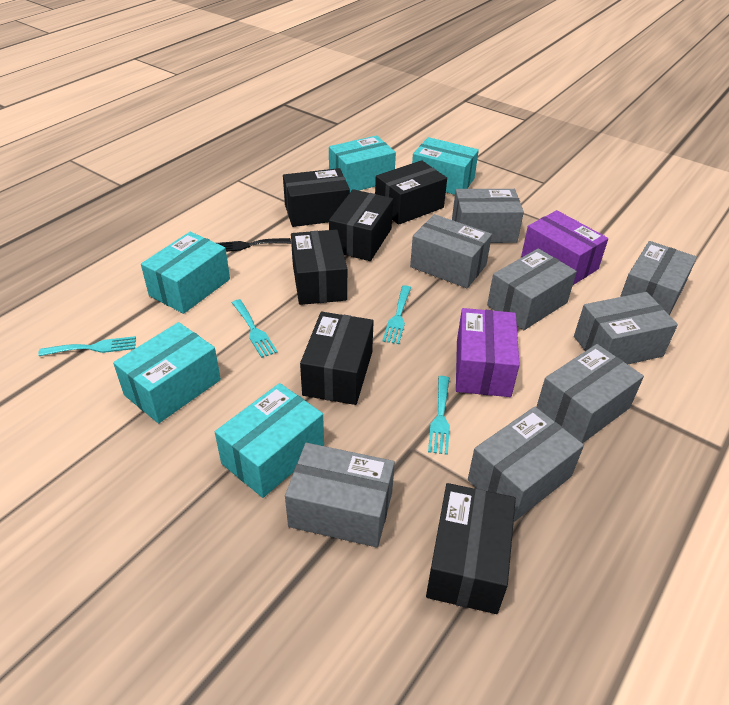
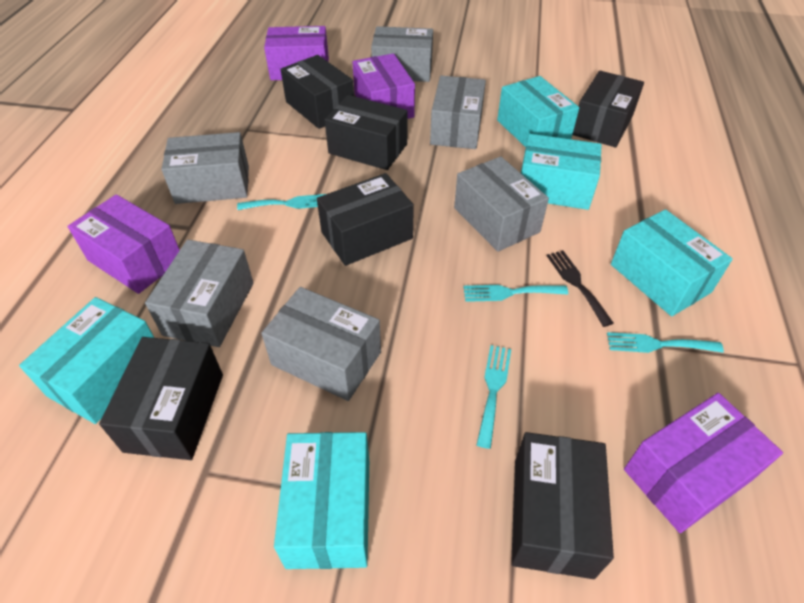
grey box: 8 -> 6
purple box: 2 -> 4

